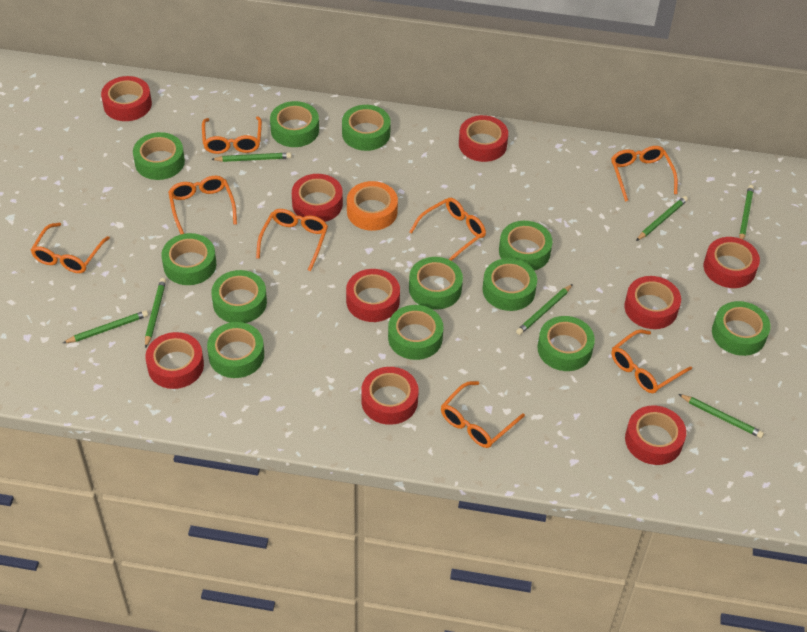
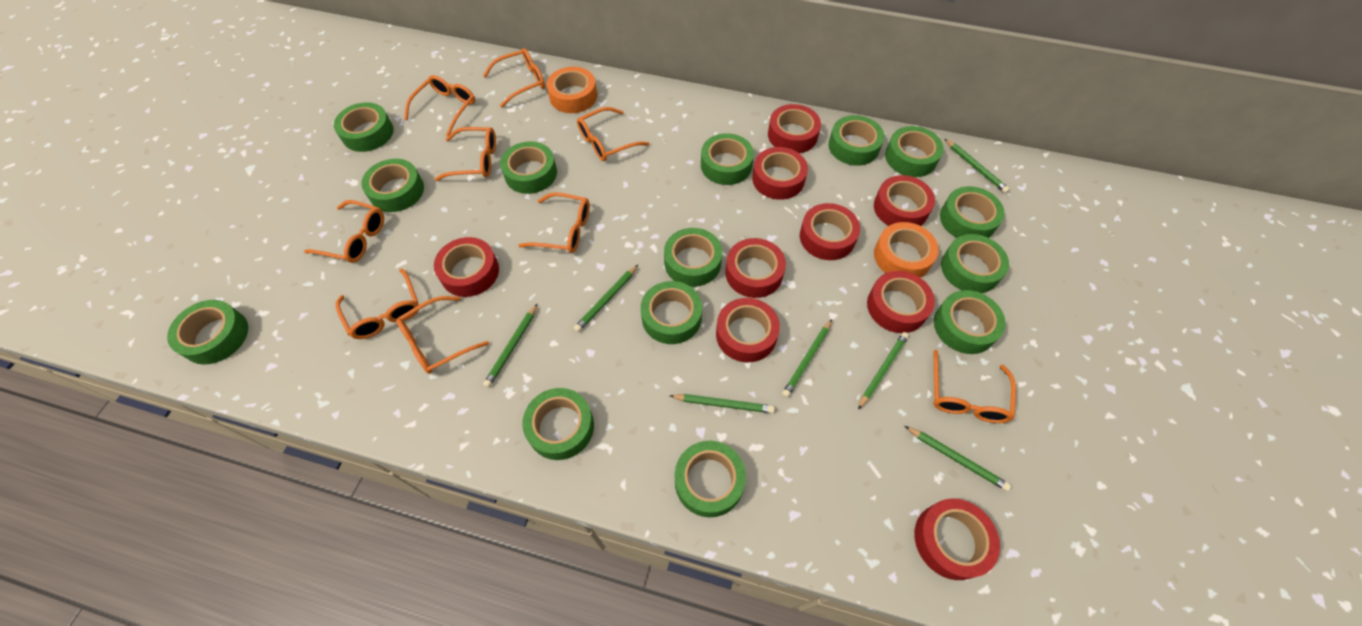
green tape: 12 -> 14
orange glasses: 8 -> 9
orange tape: 1 -> 2

